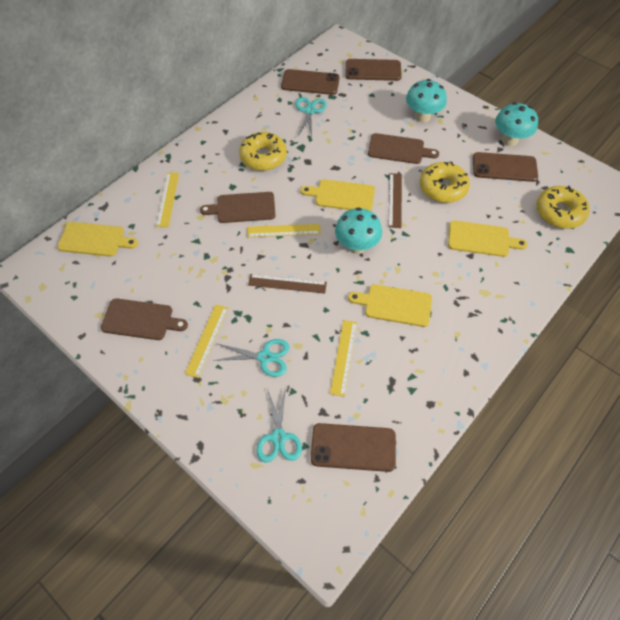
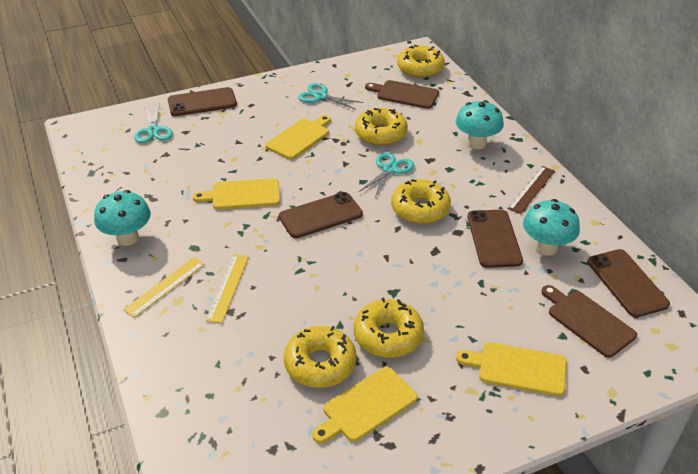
brown cutting board: 3 -> 2
brown ruler: 2 -> 1
yellow donut: 3 -> 5
yellow ruler: 4 -> 2

